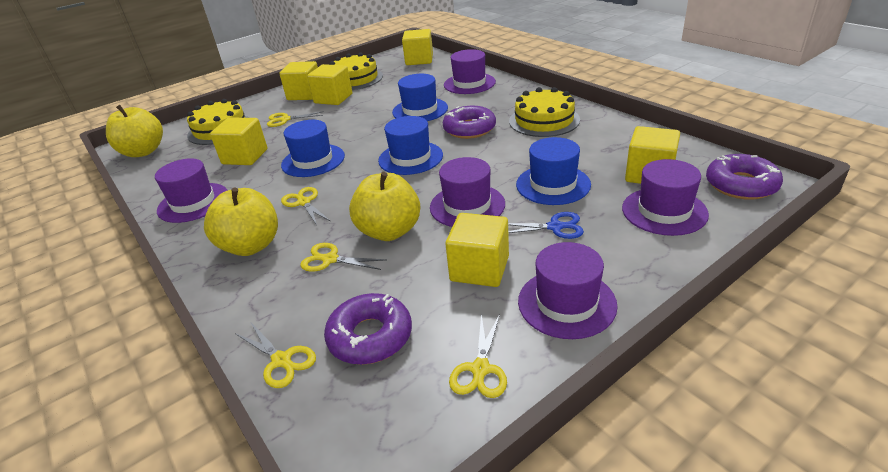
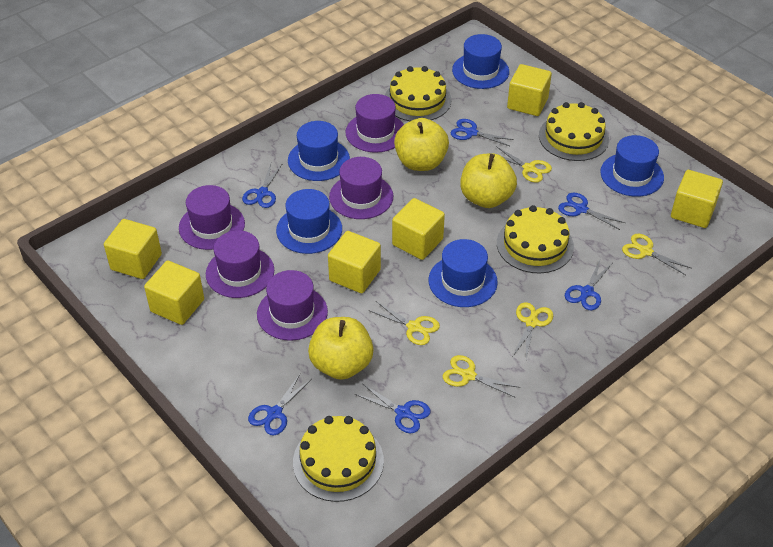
blue hat: 4 -> 5
blue scissors: 1 -> 6
purple donut: 3 -> 0
yellow cake: 3 -> 4

